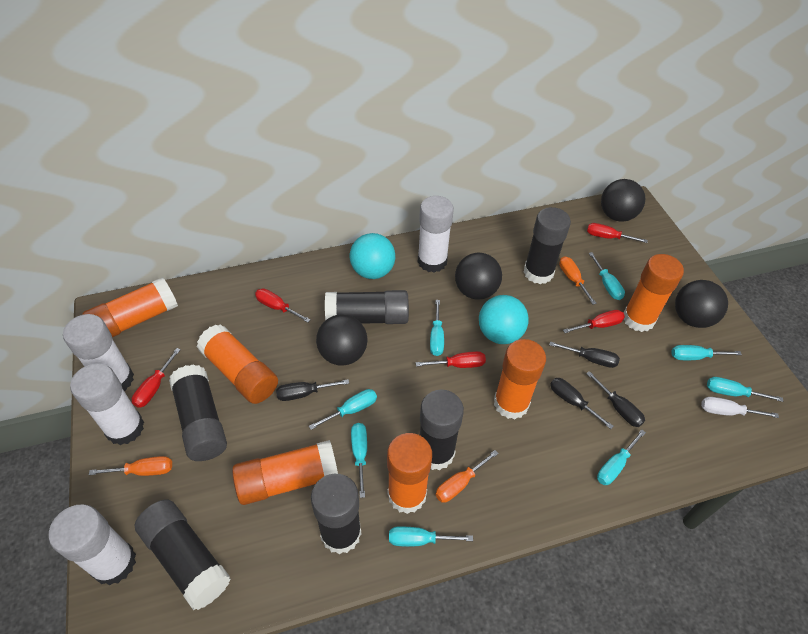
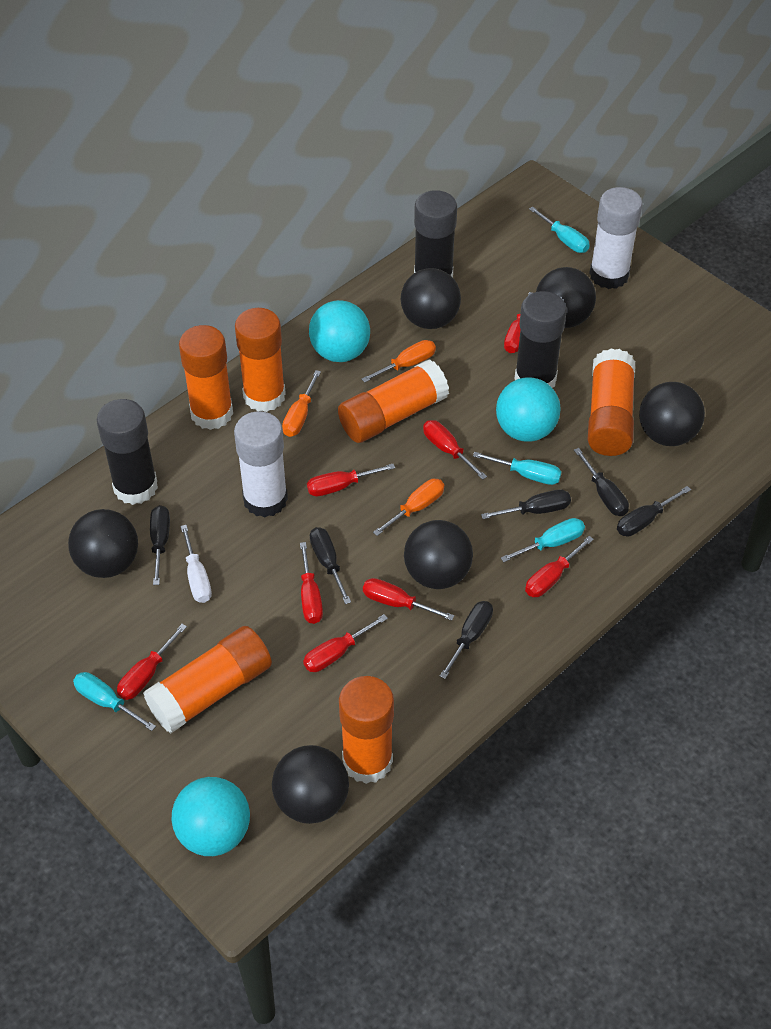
black ball: 4 -> 6
black glue stick: 6 -> 3
black screwdriver: 4 -> 6
red screwdriver: 5 -> 8
turquoise ball: 2 -> 3
turquoise screwdriver: 8 -> 4
white glue stick: 4 -> 2

